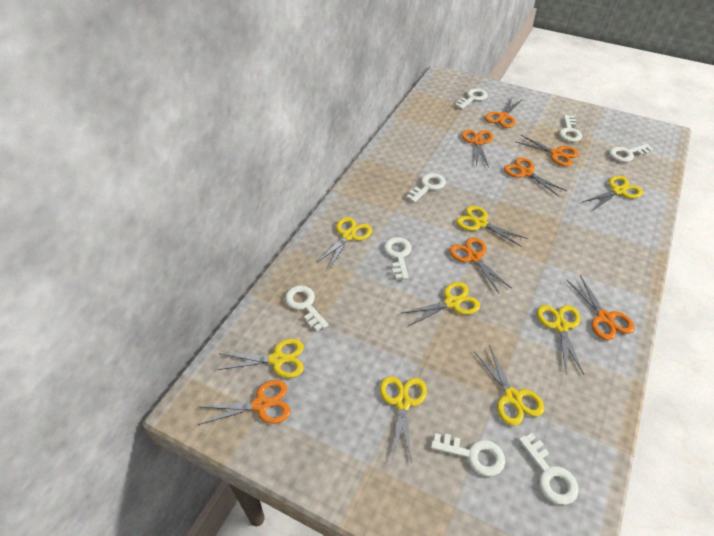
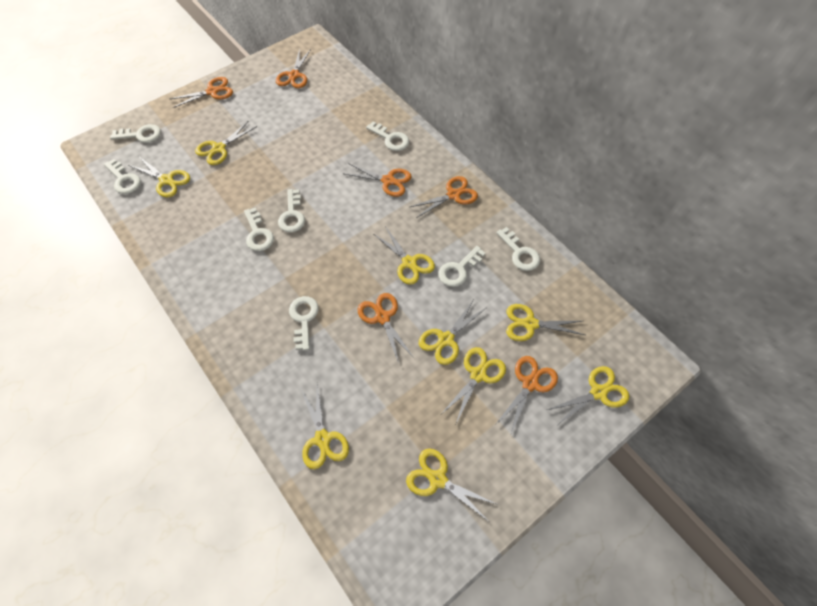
orange scissors: 7 -> 6
yellow scissors: 8 -> 9

